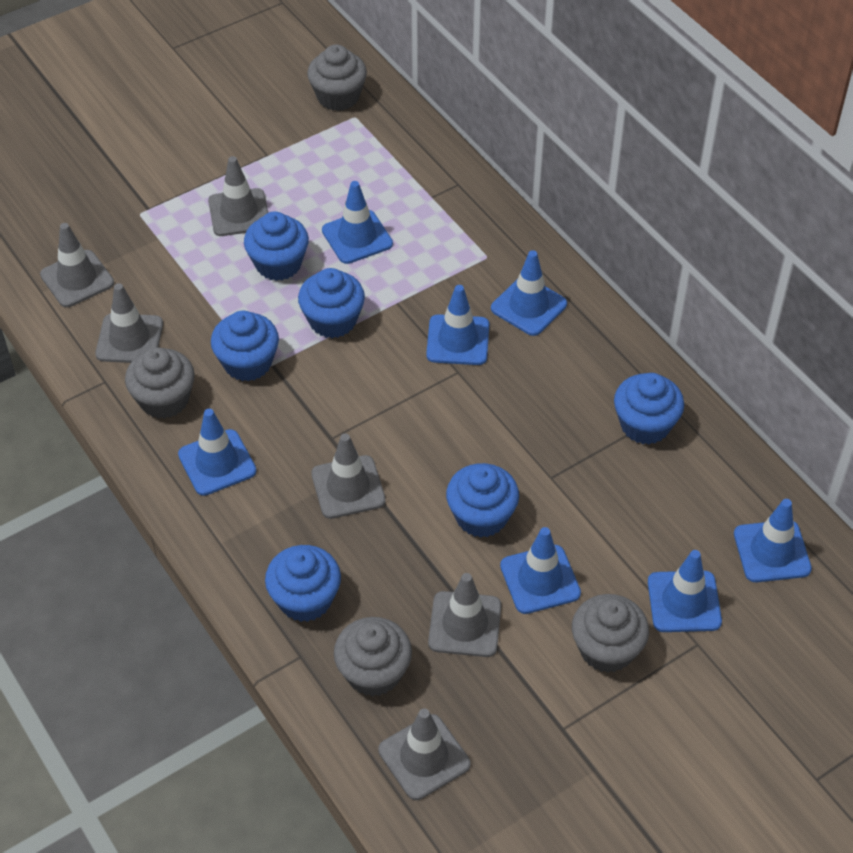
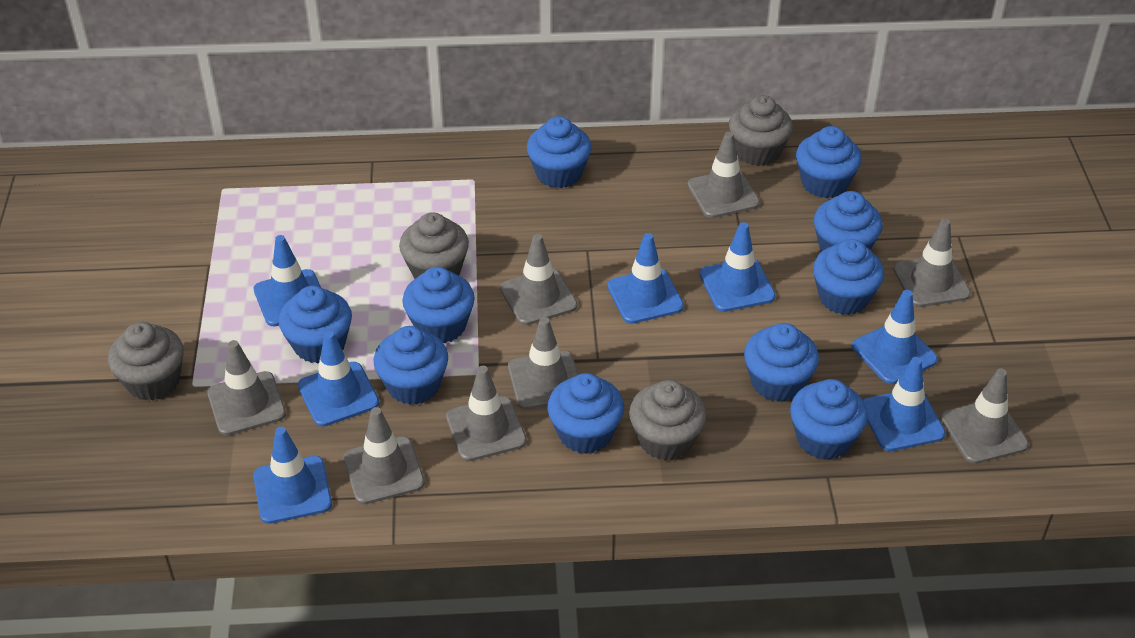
blue cupcake: 6 -> 10
grey traffic cone: 6 -> 8

